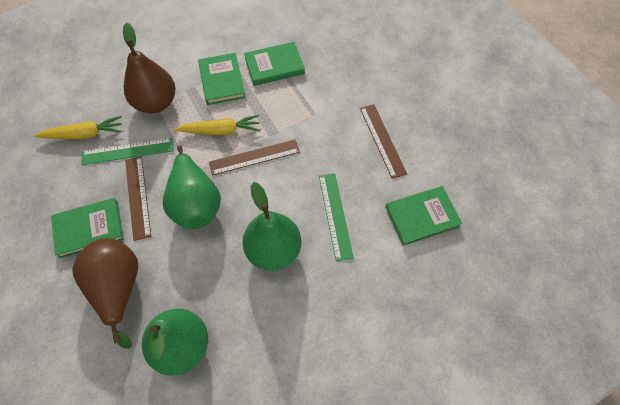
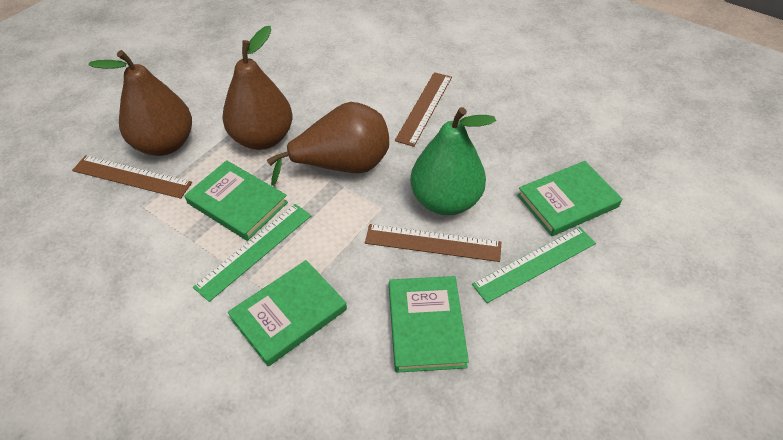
brown pear: 2 -> 3
green pear: 3 -> 1
yellow carrot: 2 -> 0

